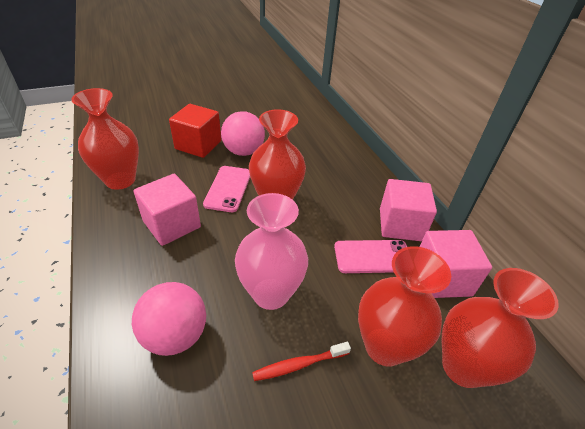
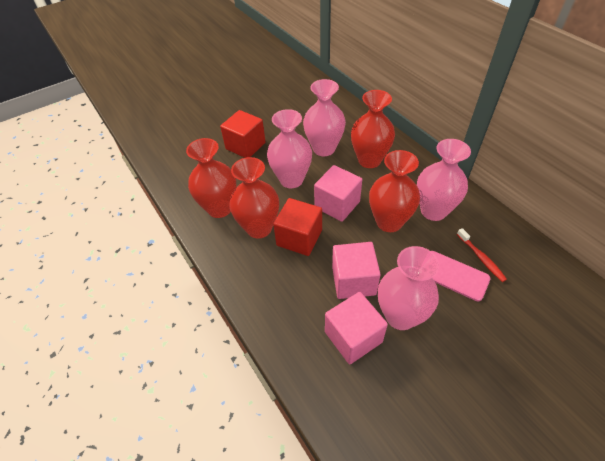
pink ball: 2 -> 0
pink phone: 2 -> 1
pink vase: 1 -> 4
red cube: 1 -> 2

